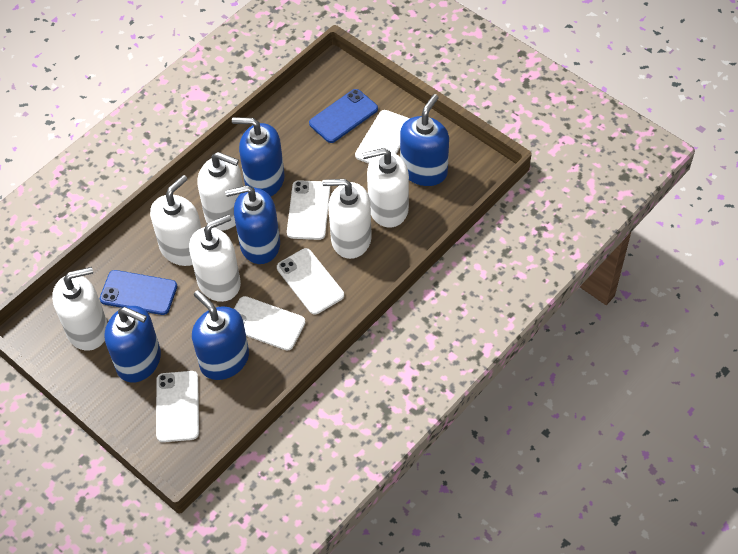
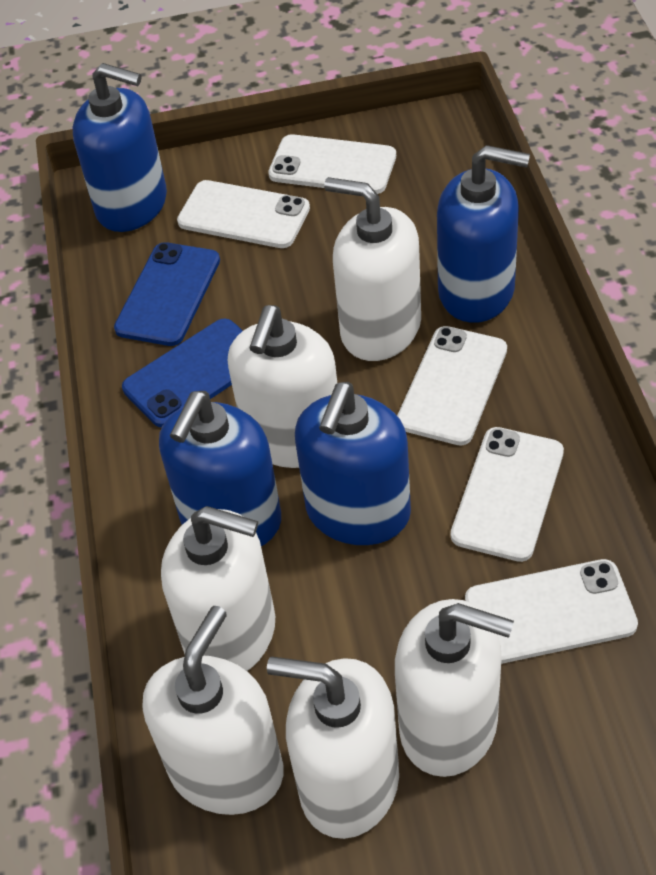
blue soap dispenser: 5 -> 4

